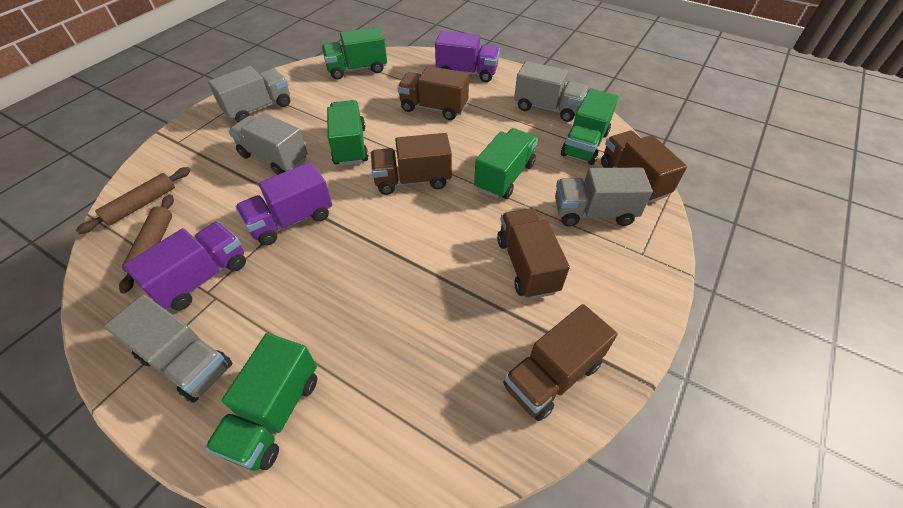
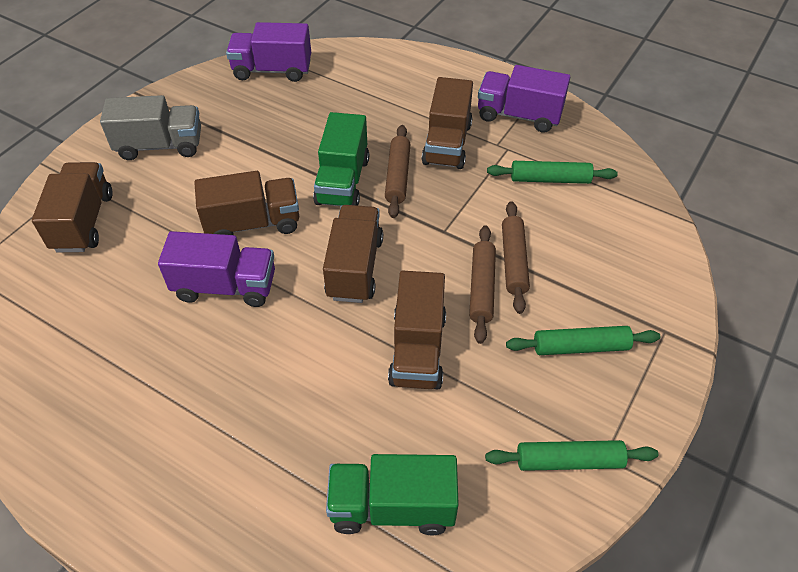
brown rolling pin: 2 -> 3
green rolling pin: 0 -> 3
green truck: 5 -> 2
grey truck: 5 -> 1

